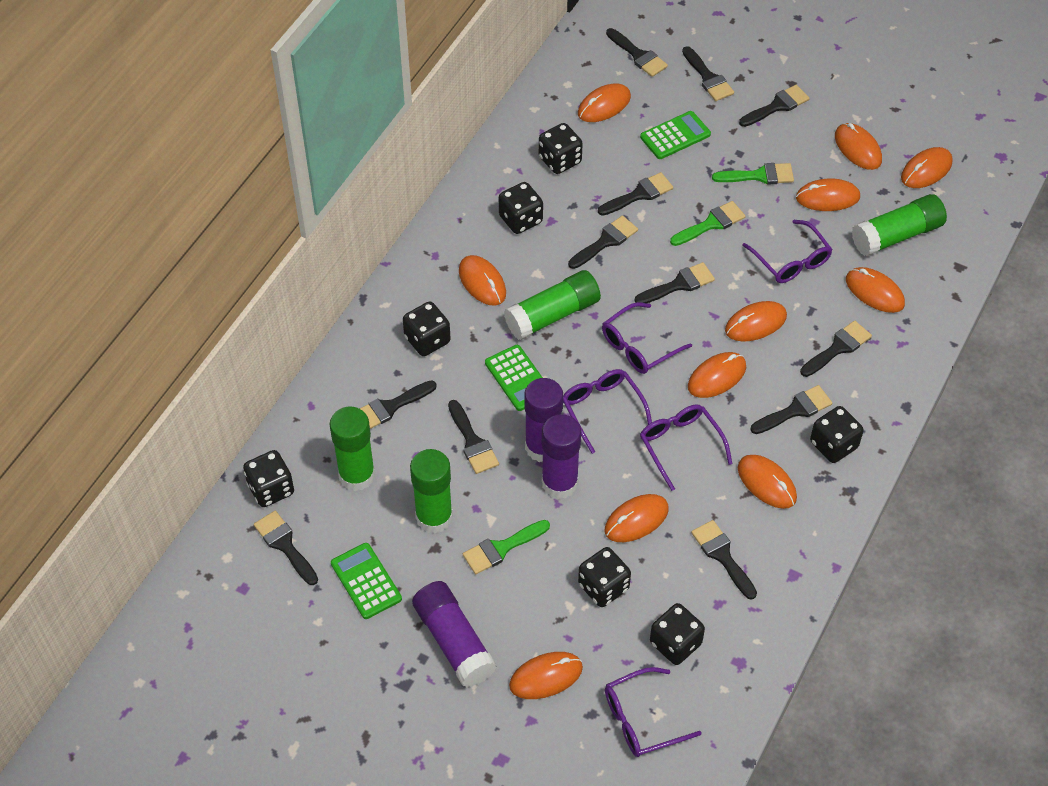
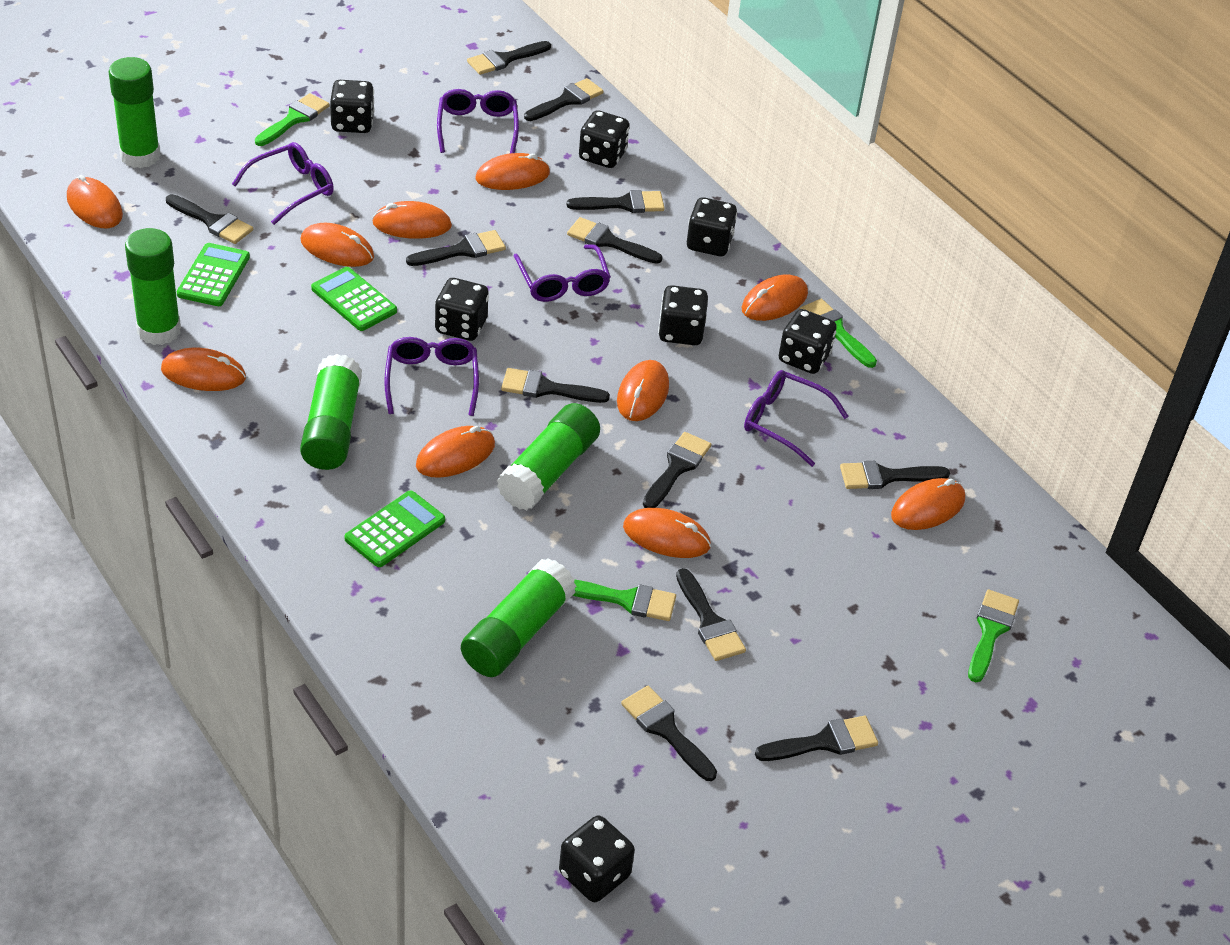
green brush: 3 -> 4
green glue stick: 4 -> 5
orange mouse: 11 -> 10
purple glue stick: 3 -> 0

